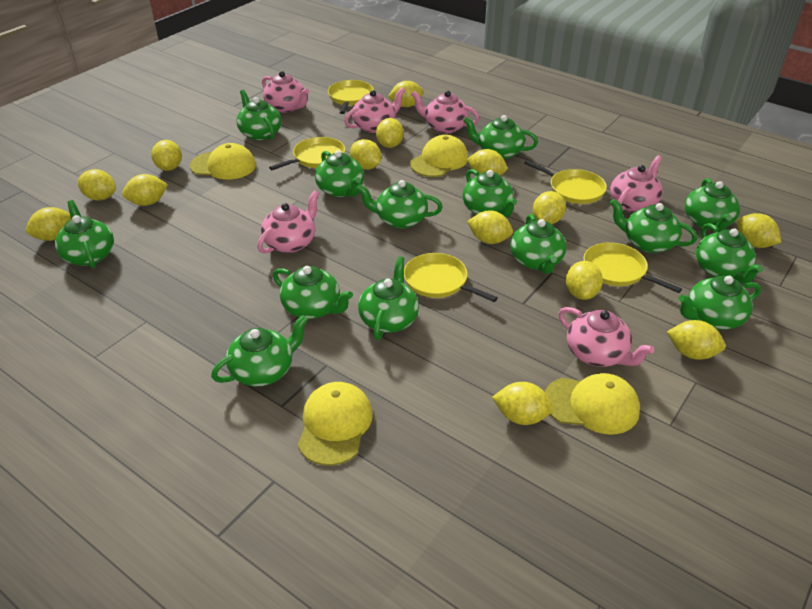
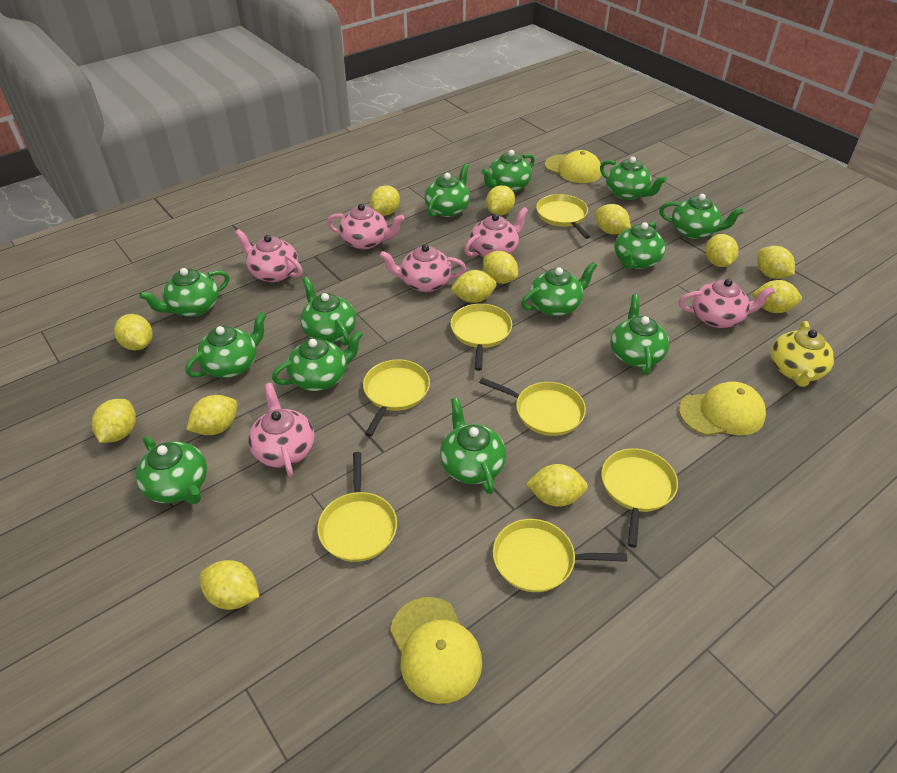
green teapot: 14 -> 13
yellow cap: 4 -> 3
yellow lemon: 14 -> 13
yellow pan: 5 -> 7
yellow teapot: 0 -> 1

